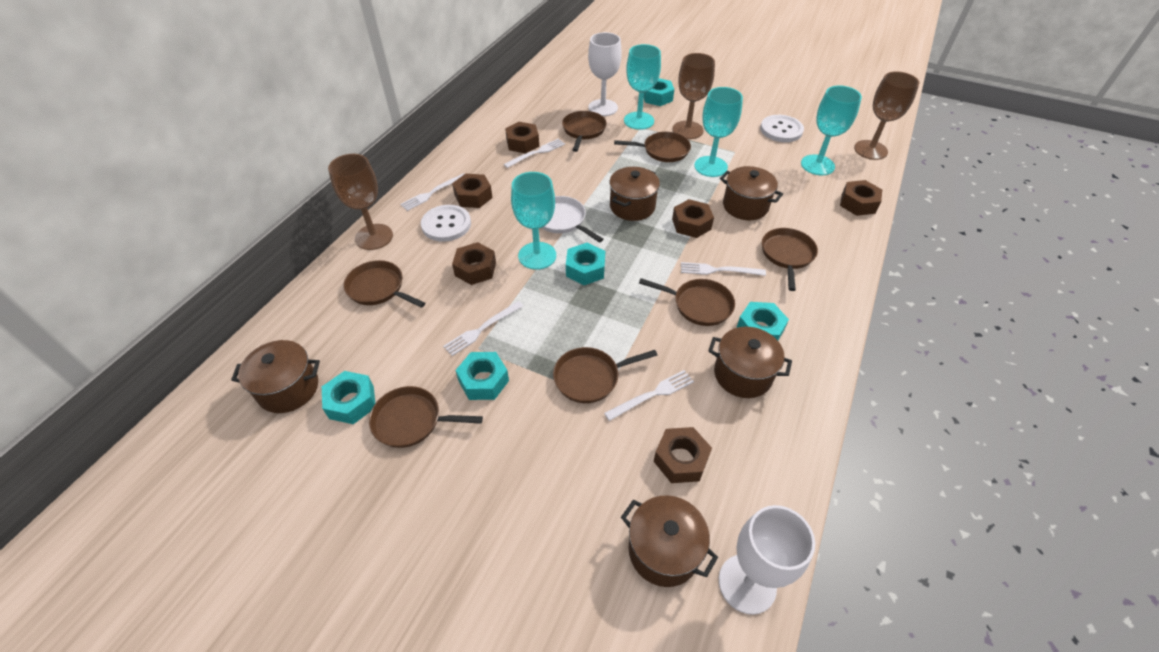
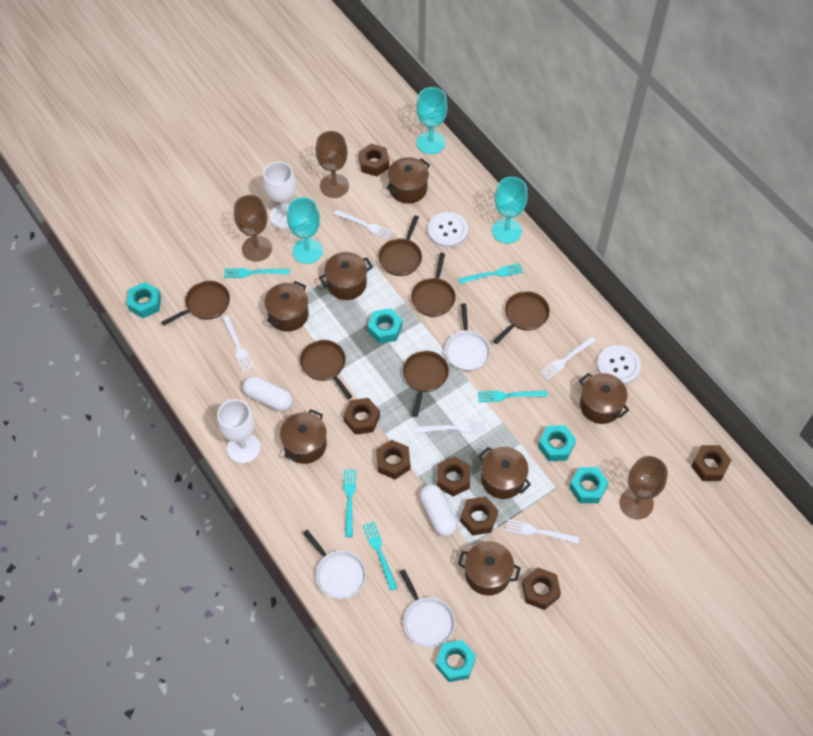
brown nut: 6 -> 7
brown pan: 7 -> 6
brown pot: 5 -> 7
turquoise fork: 0 -> 5
turquoise goblet: 4 -> 3
white capsule: 0 -> 2
white pan: 1 -> 3

